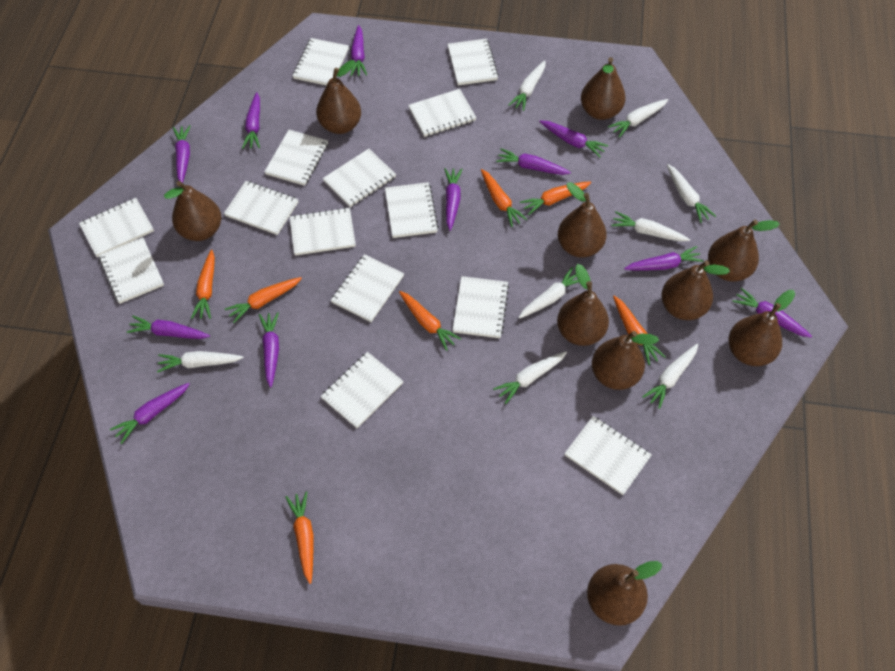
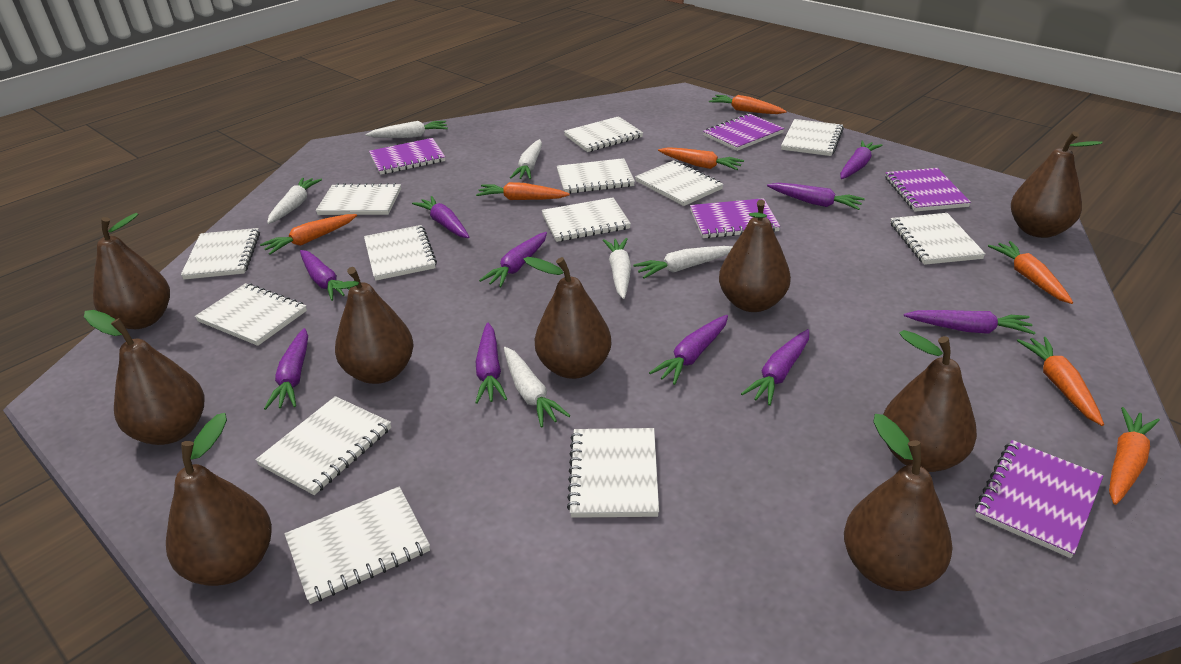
brown pear: 10 -> 9
purple carrot: 11 -> 10
purple notebook: 0 -> 5
white carrot: 8 -> 6
white notebook: 14 -> 13

